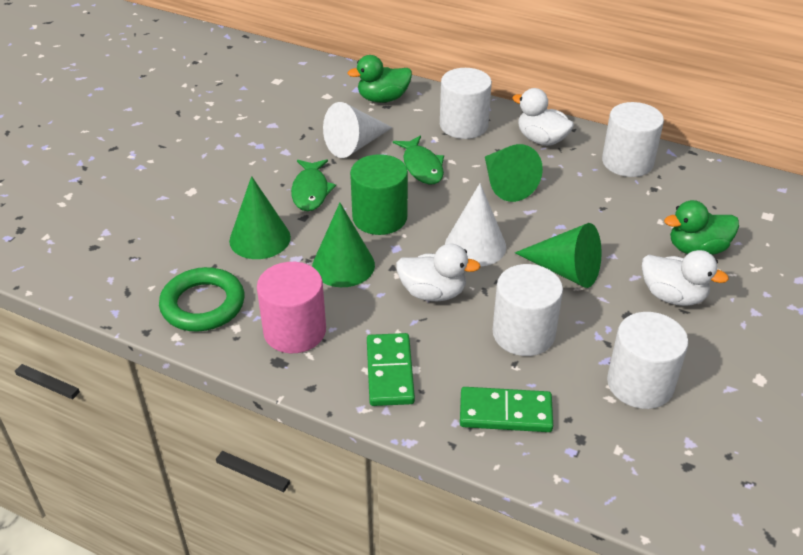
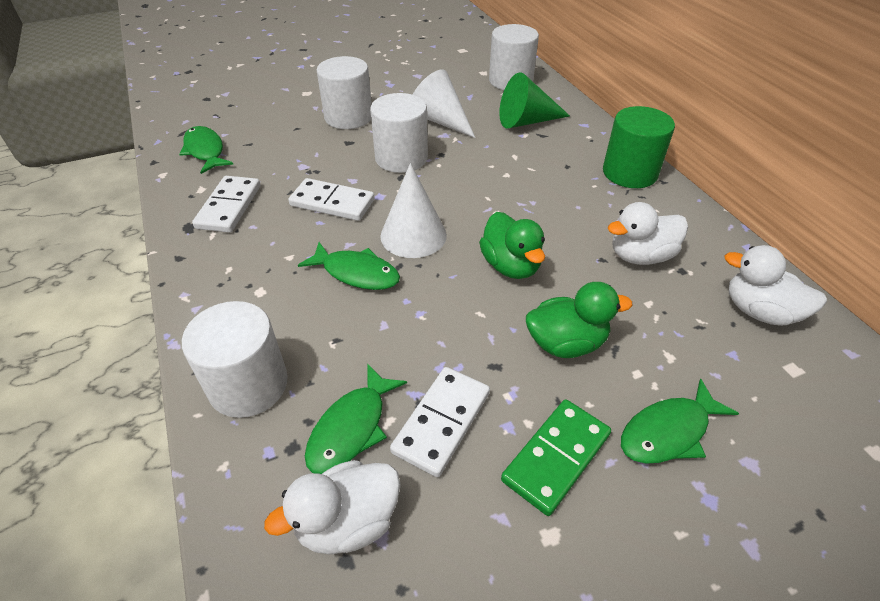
green cone: 4 -> 1
green domino: 2 -> 1
green fish: 2 -> 4
green ring: 1 -> 0
pink cylinder: 1 -> 0
white domino: 0 -> 3

